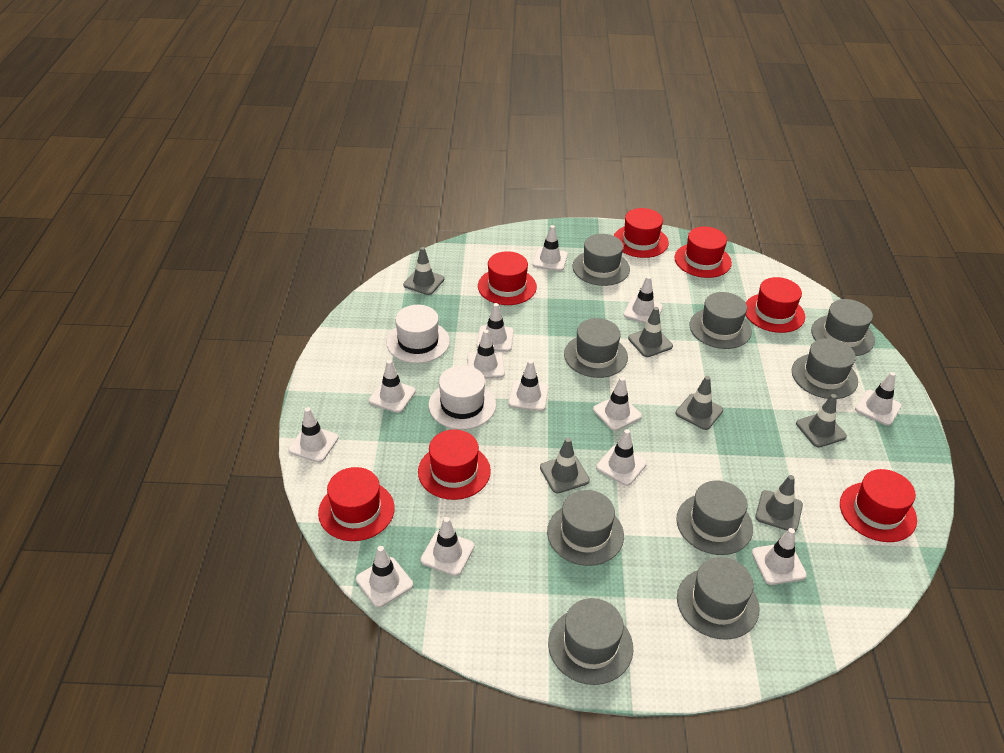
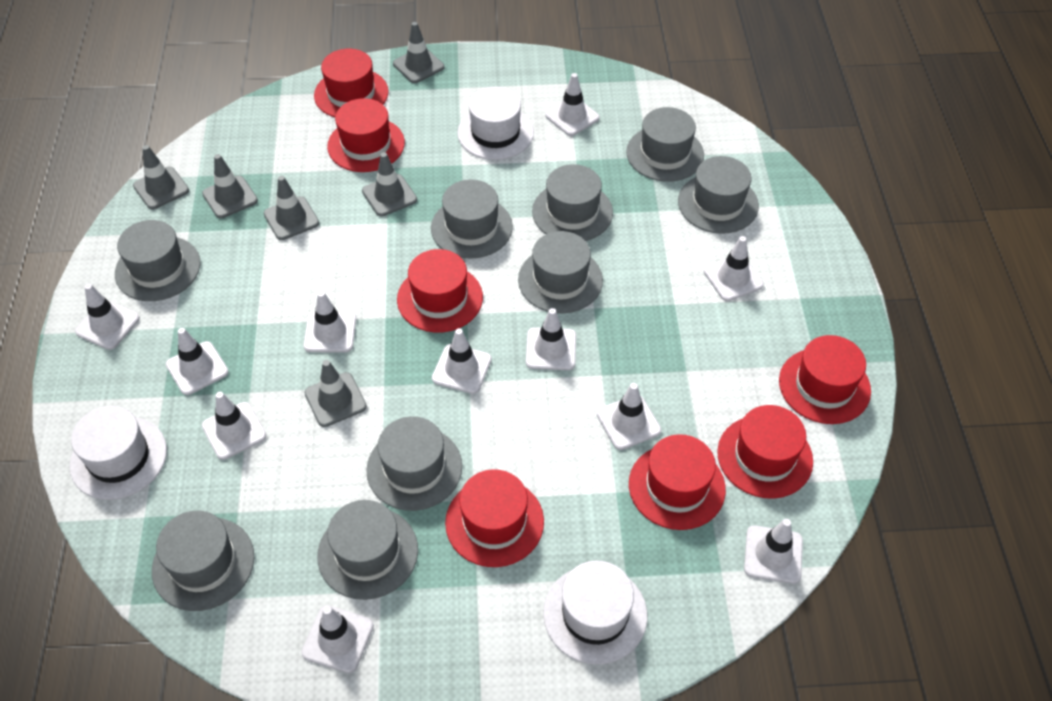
white hat: 2 -> 3
white traffic cone: 13 -> 11

